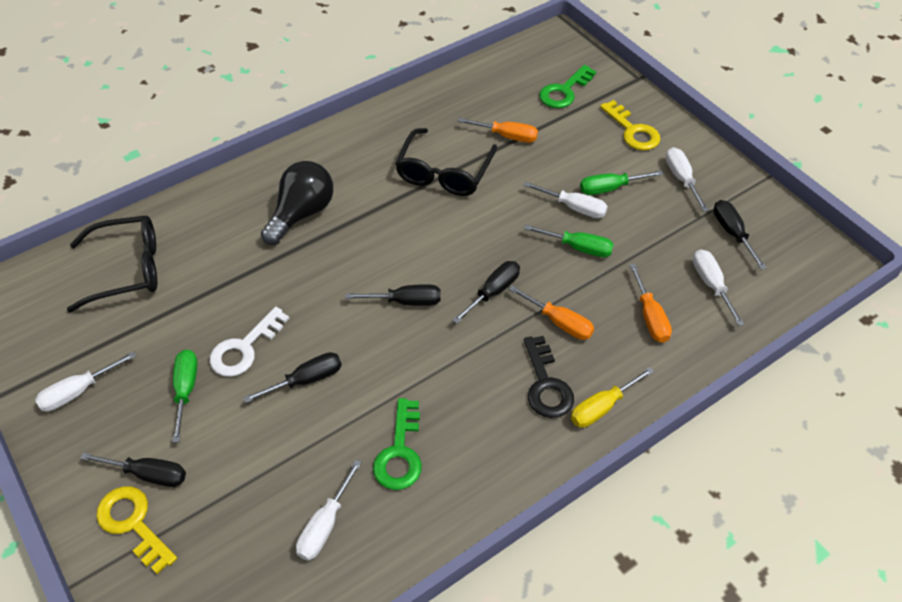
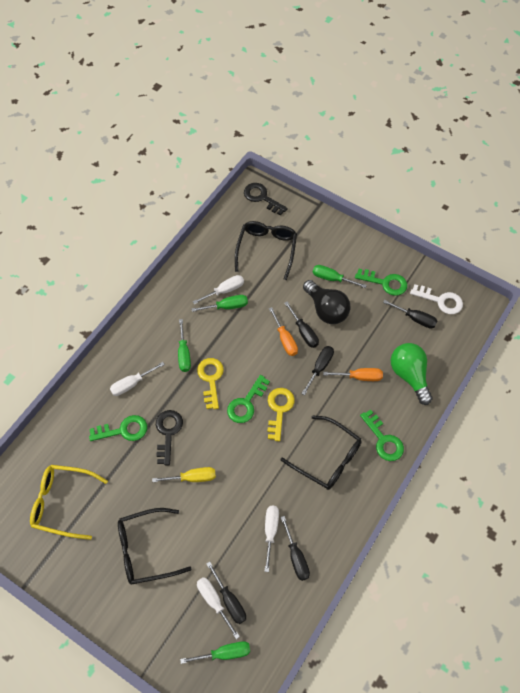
black glasses: 2 -> 3
black key: 1 -> 2
green key: 2 -> 4
green light bulb: 0 -> 1
green screwdriver: 3 -> 4
orange screwdriver: 3 -> 2
white screwdriver: 5 -> 4
yellow glasses: 0 -> 1

